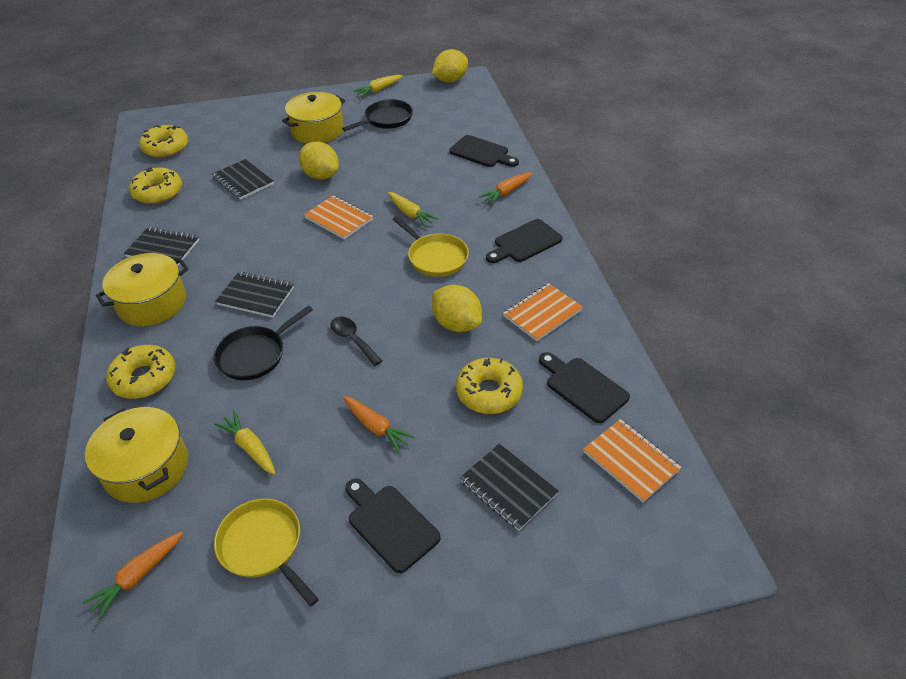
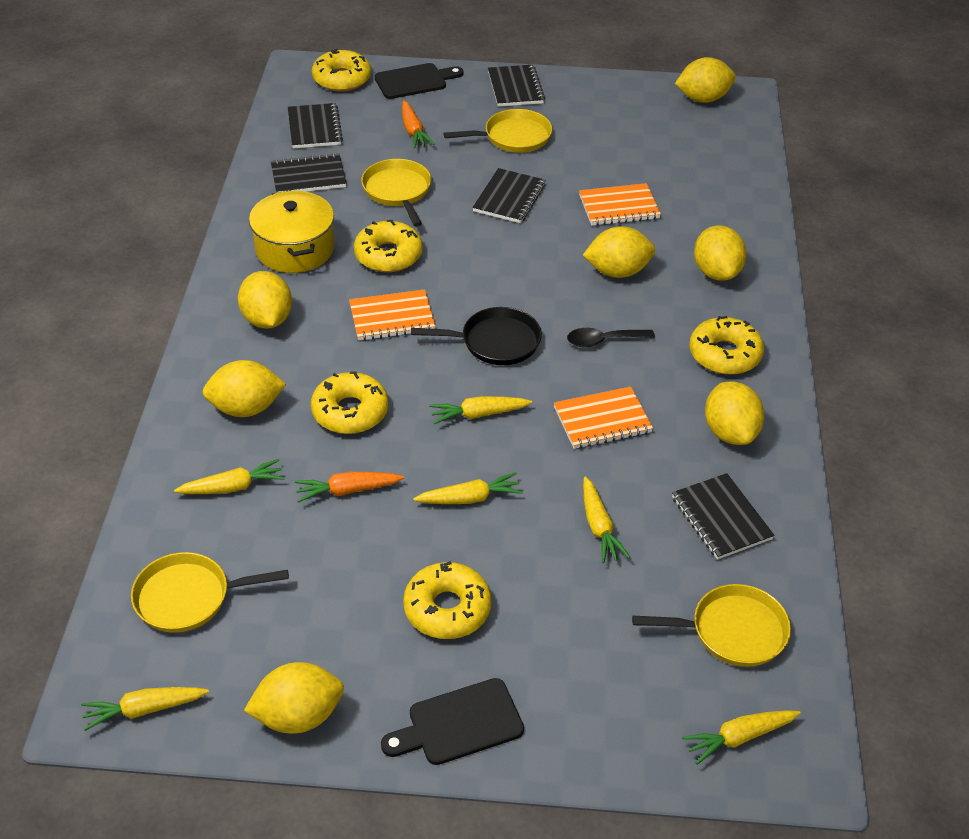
black cutting board: 4 -> 2
black notebook: 4 -> 5
black pan: 2 -> 1
orange carrot: 3 -> 2
yellow carrot: 3 -> 6
yellow donut: 4 -> 5
yellow lemon: 3 -> 7
yellow pan: 2 -> 4
yellow pot: 3 -> 1

